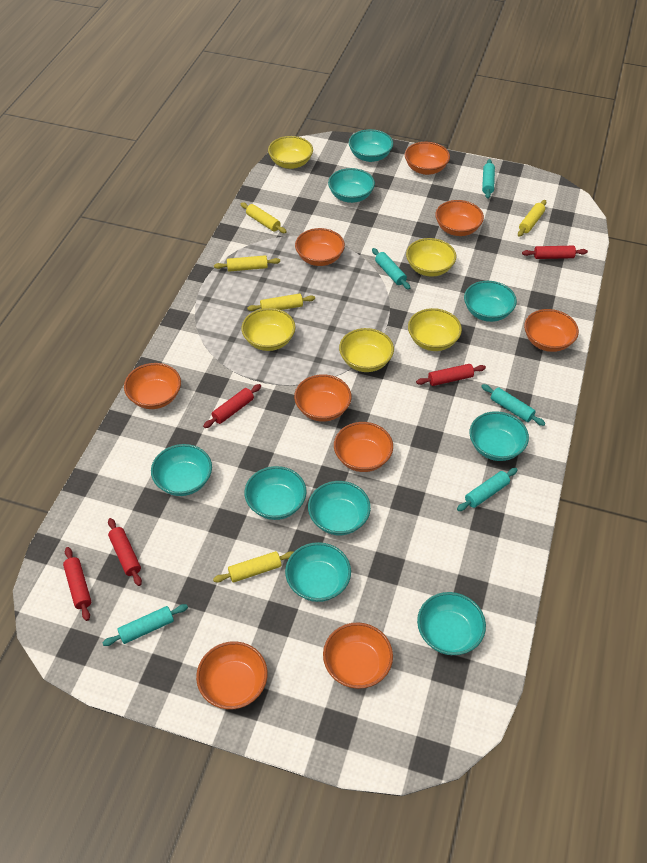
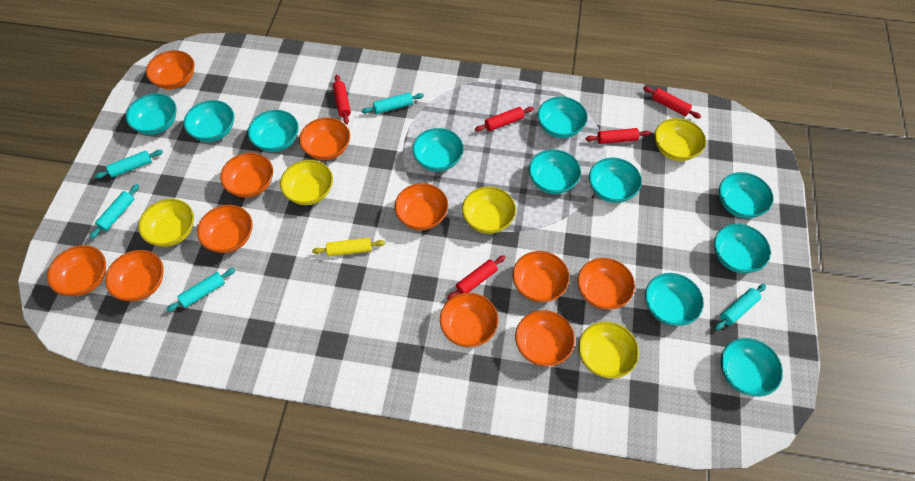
orange bowl: 9 -> 11
turquoise bowl: 9 -> 11
yellow rolling pin: 5 -> 1

